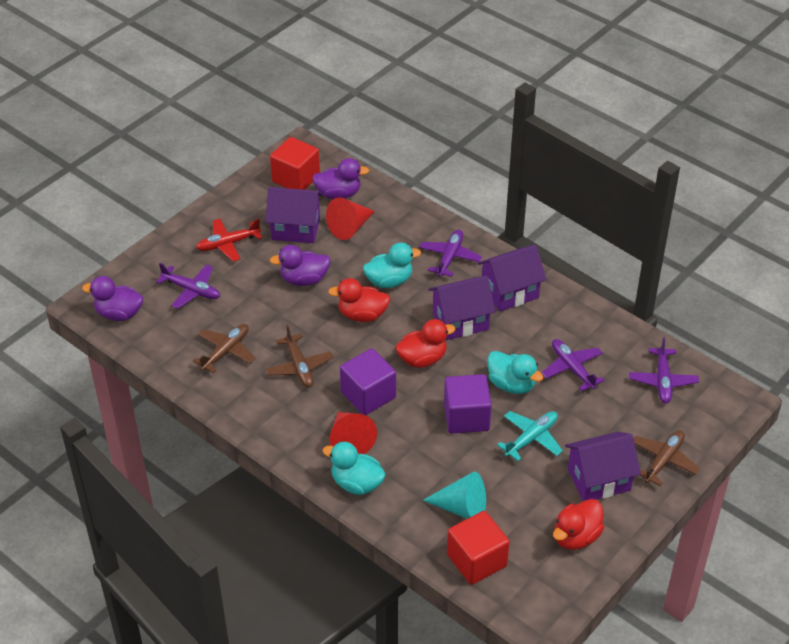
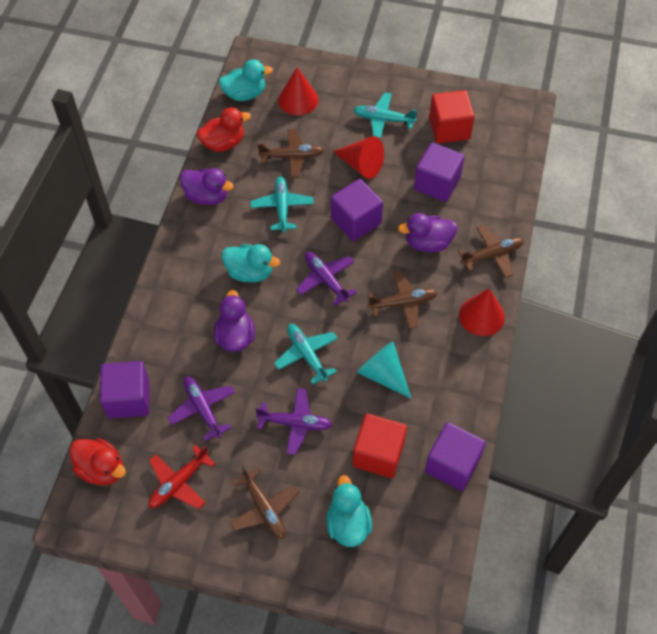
brown plane: 3 -> 4
purple cube: 2 -> 4
purple house: 4 -> 0
purple plane: 4 -> 3
red cone: 2 -> 3
red duck: 3 -> 2
turquoise plane: 1 -> 3

